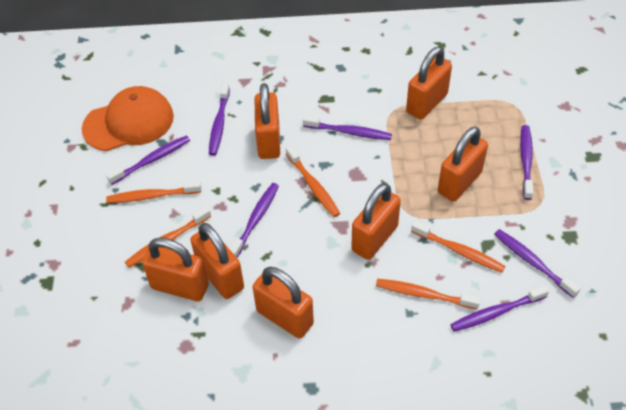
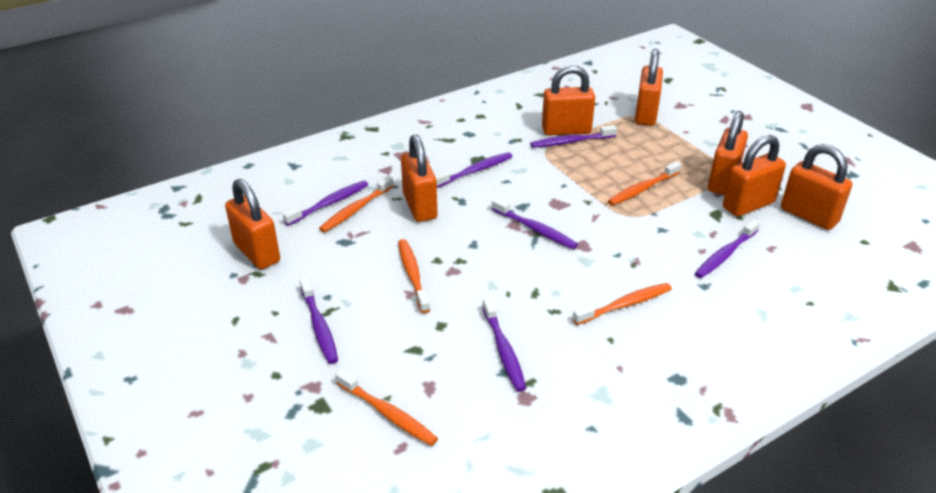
orange cap: 1 -> 0

